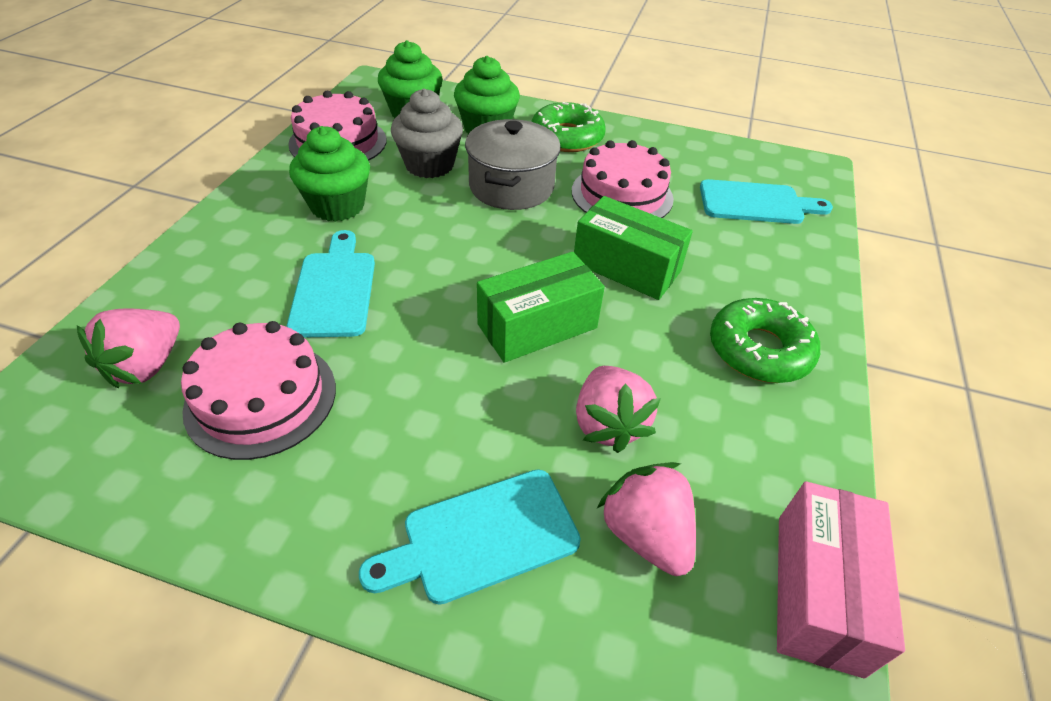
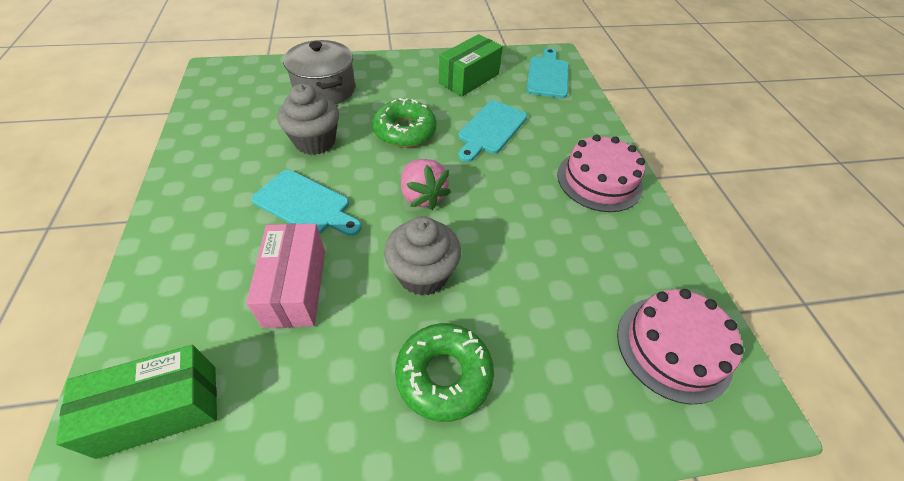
green cupcake: 3 -> 0
grey cupcake: 1 -> 2
pink cake: 3 -> 2
pink strawberry: 3 -> 1

